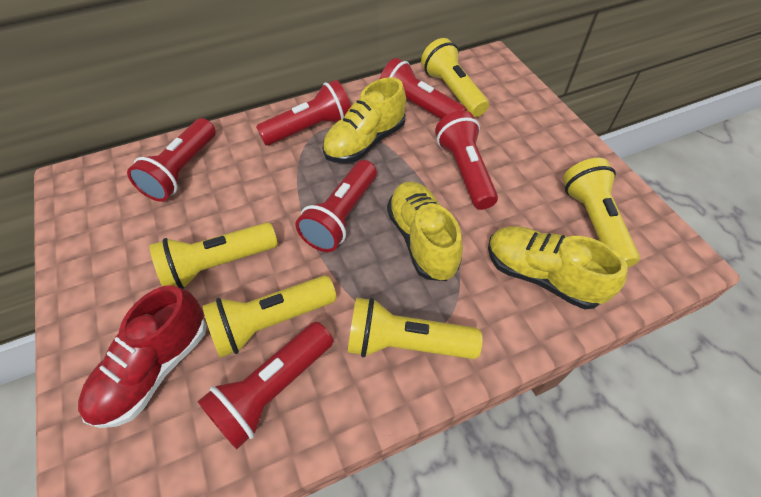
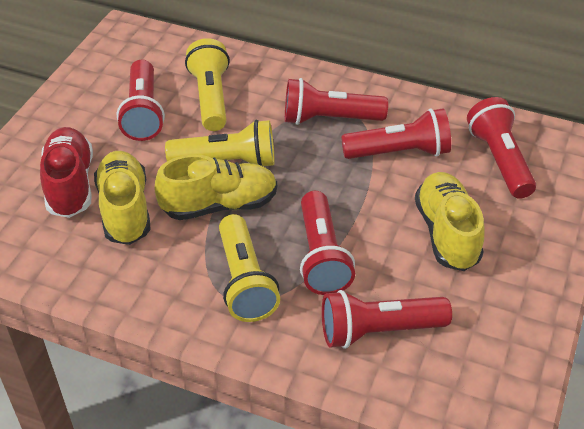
yellow flashlight: 5 -> 3

